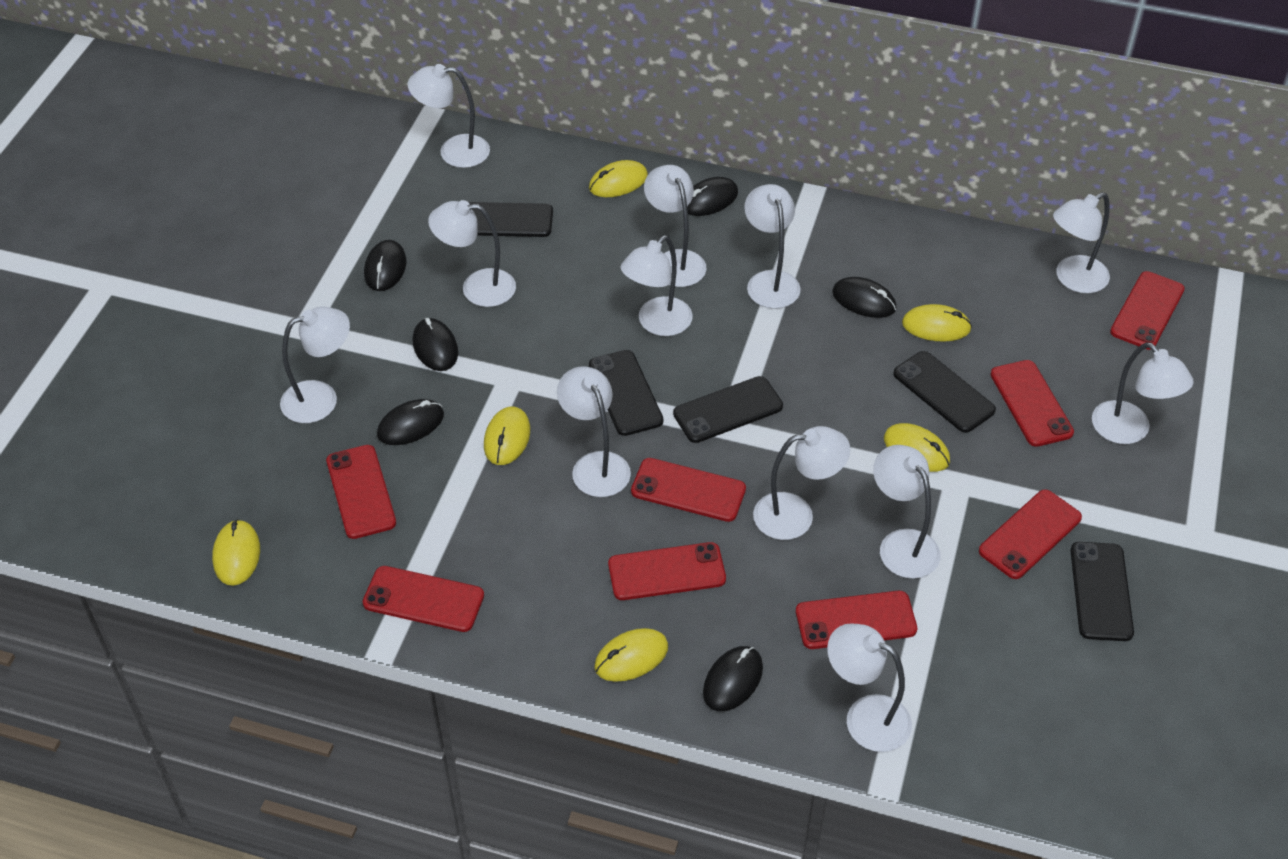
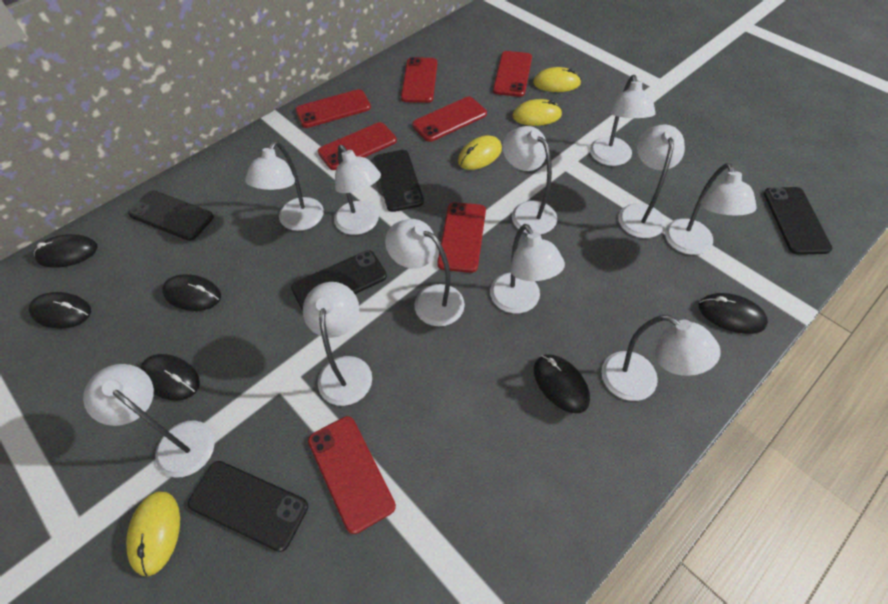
red phone: 8 -> 7
white lamp: 12 -> 11
yellow mouse: 6 -> 4

